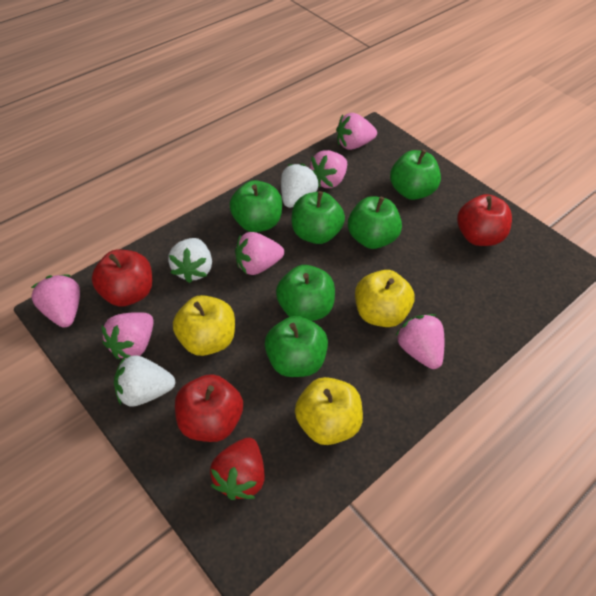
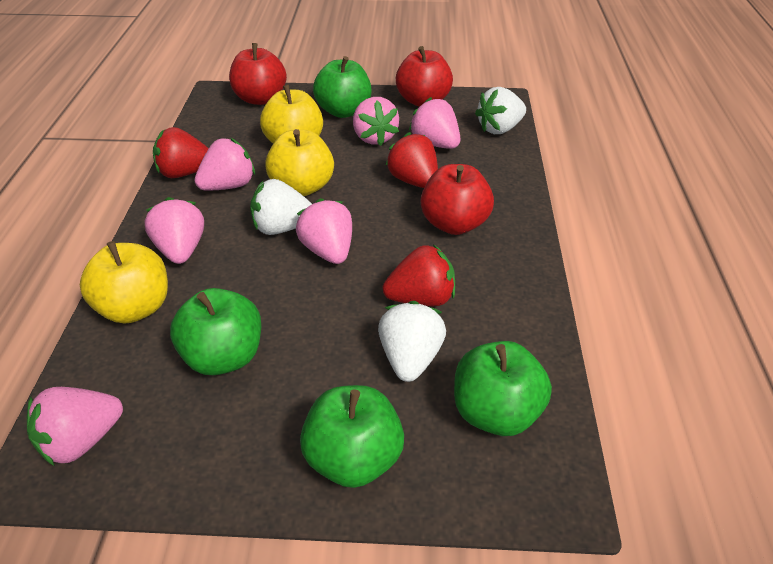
green apple: 6 -> 4
red strawberry: 1 -> 3

